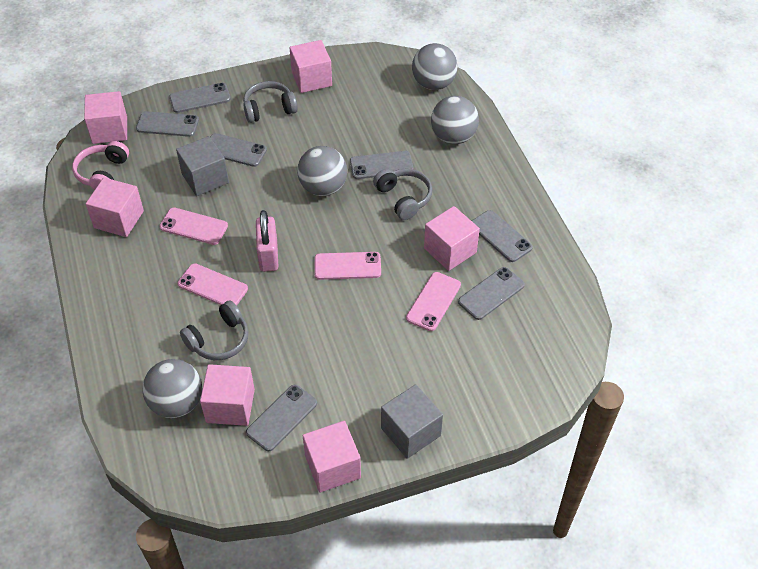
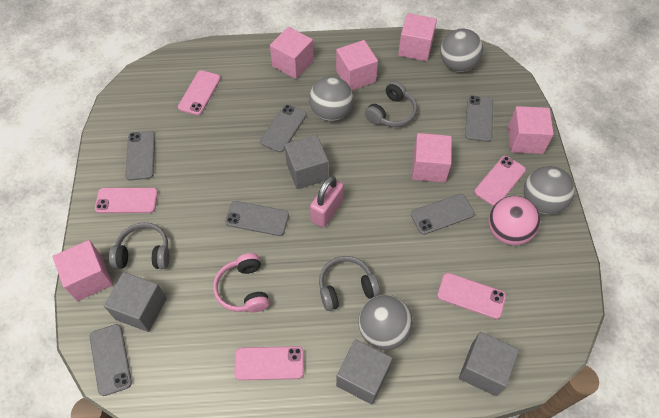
grey cube: 2 -> 4
grey phone: 7 -> 6
pink ball: 0 -> 1
pink phone: 4 -> 5

